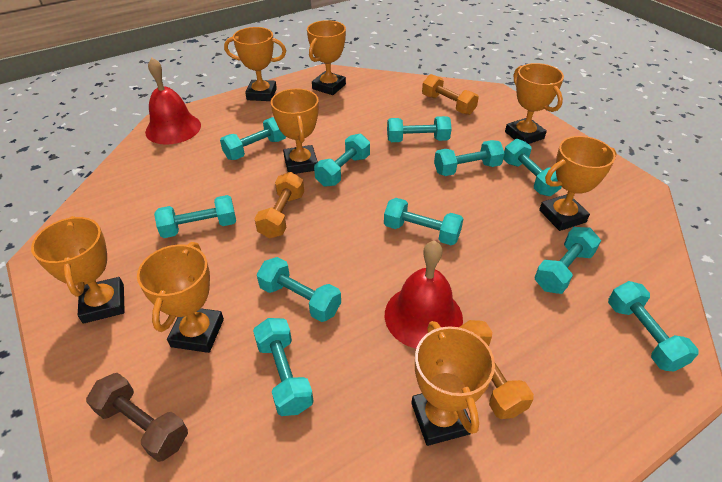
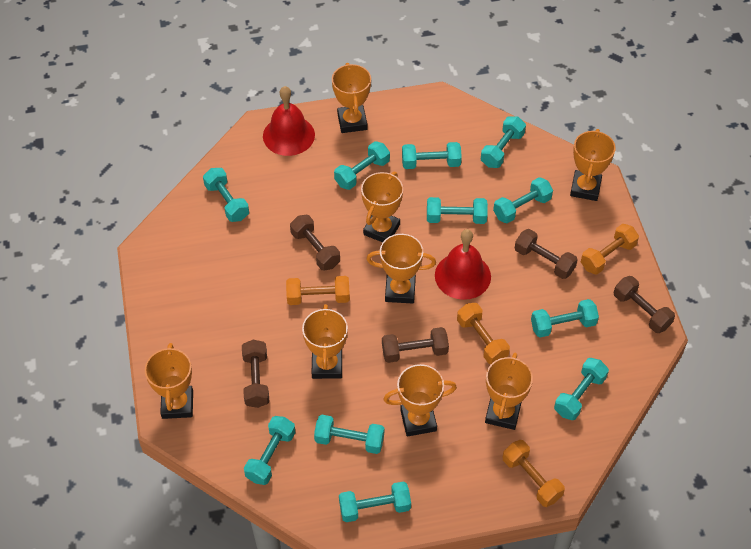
brown dumbbell: 1 -> 5
orange dumbbell: 3 -> 4

